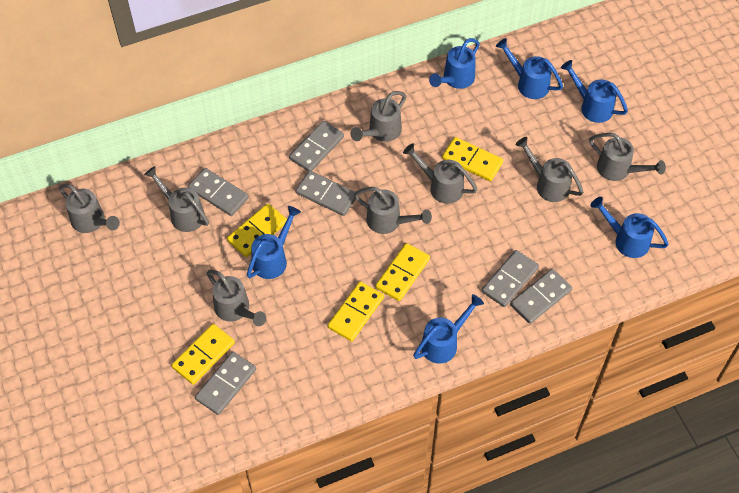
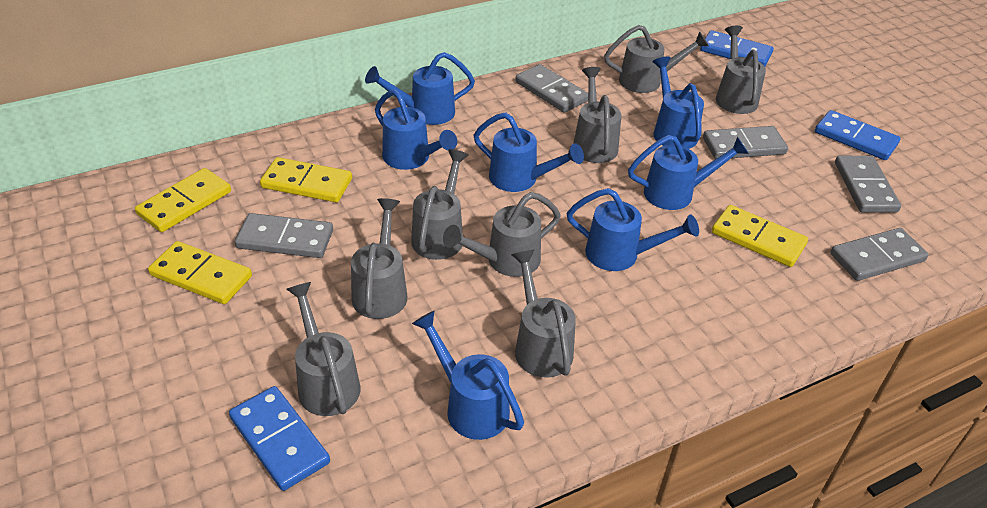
blue domino: 0 -> 3
blue watering can: 6 -> 7
grey domino: 6 -> 5
yellow domino: 5 -> 4

